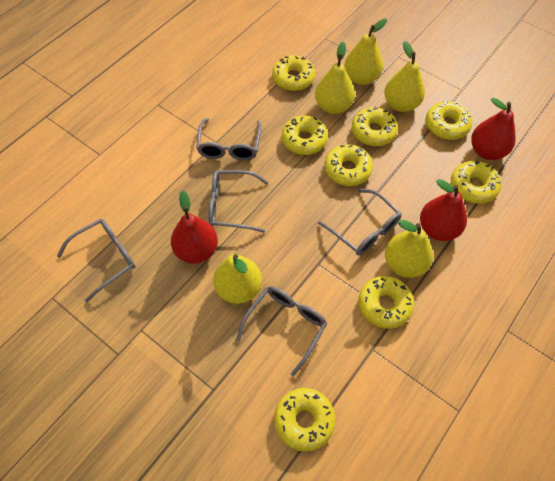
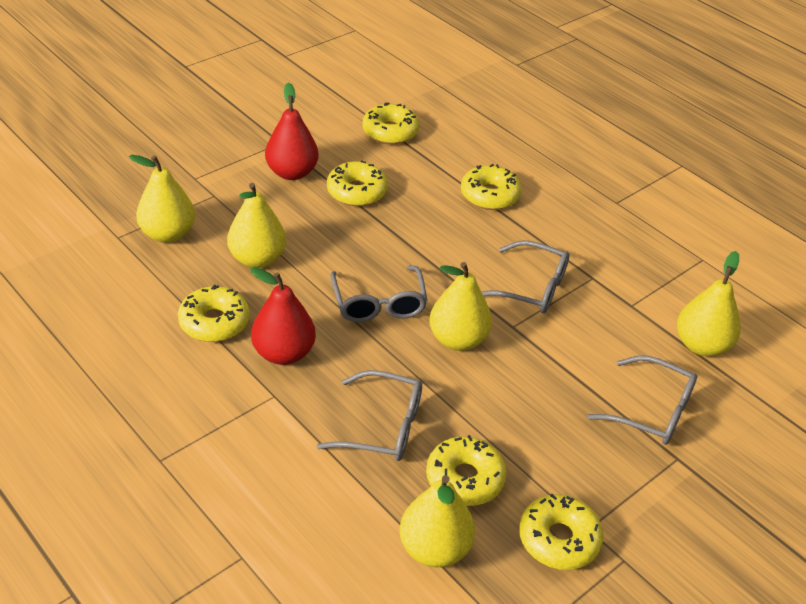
grey glasses: 5 -> 4
red pear: 3 -> 2
yellow donut: 8 -> 6

